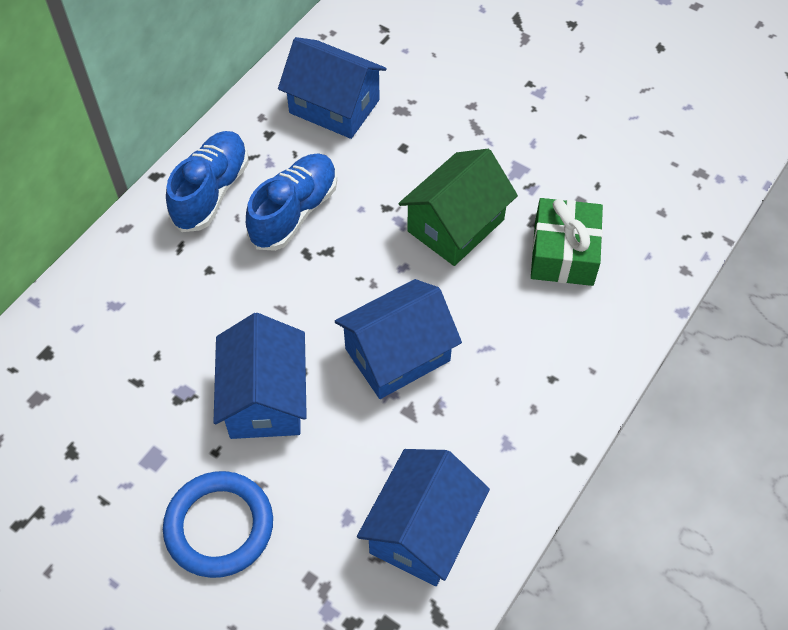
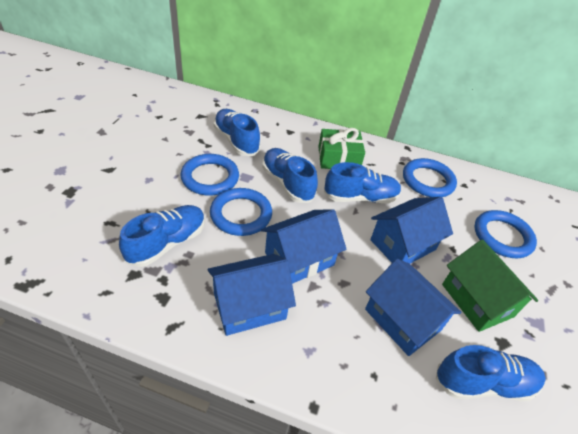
blue ring: 1 -> 4
blue shoe: 2 -> 5

